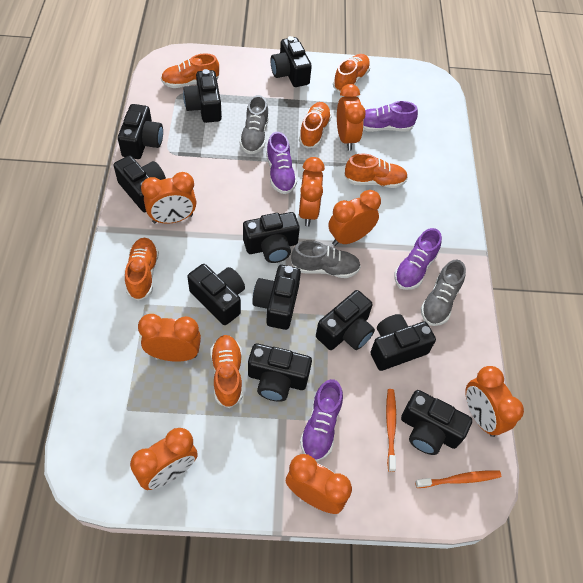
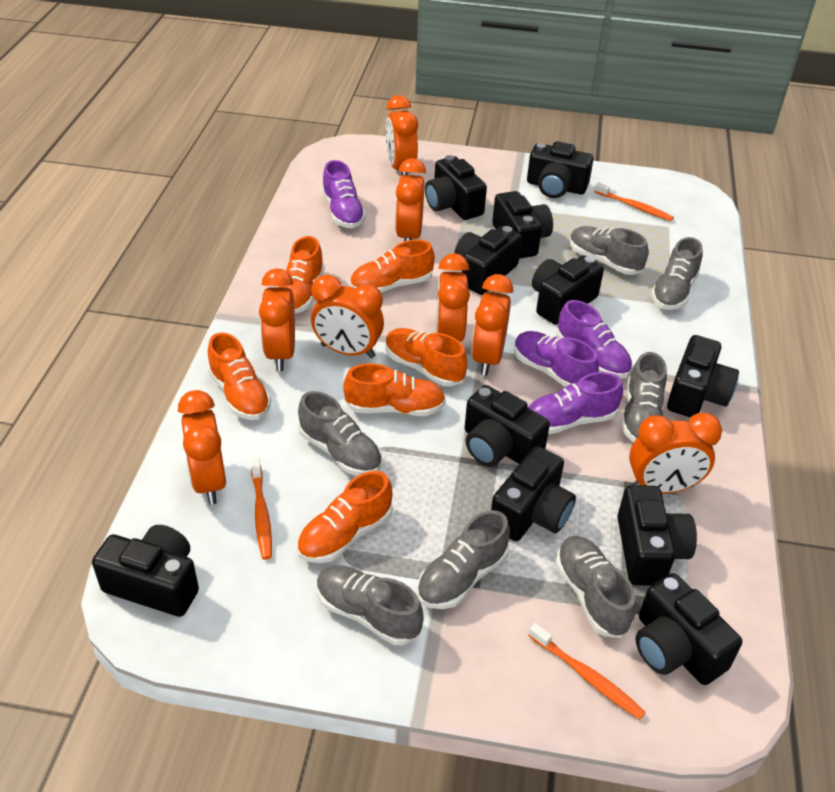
grey shoe: 3 -> 7
orange toothbrush: 2 -> 3

